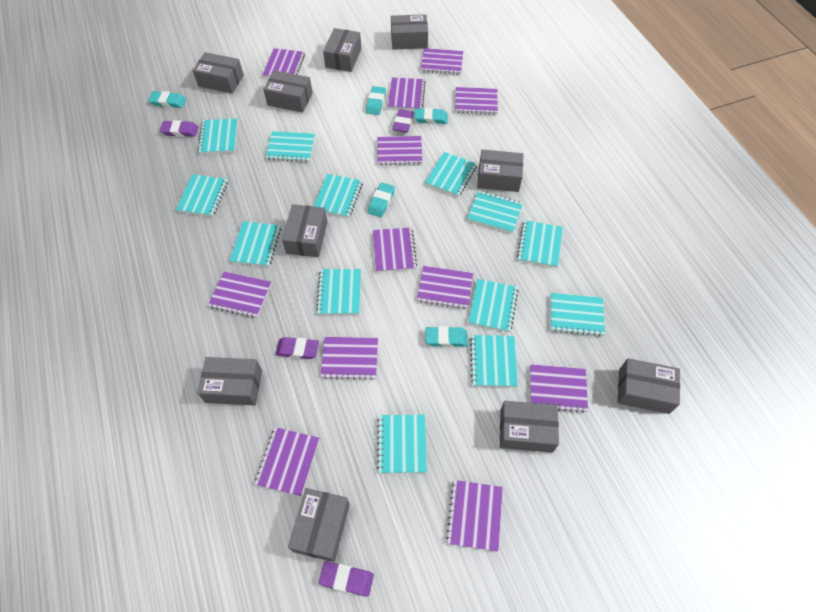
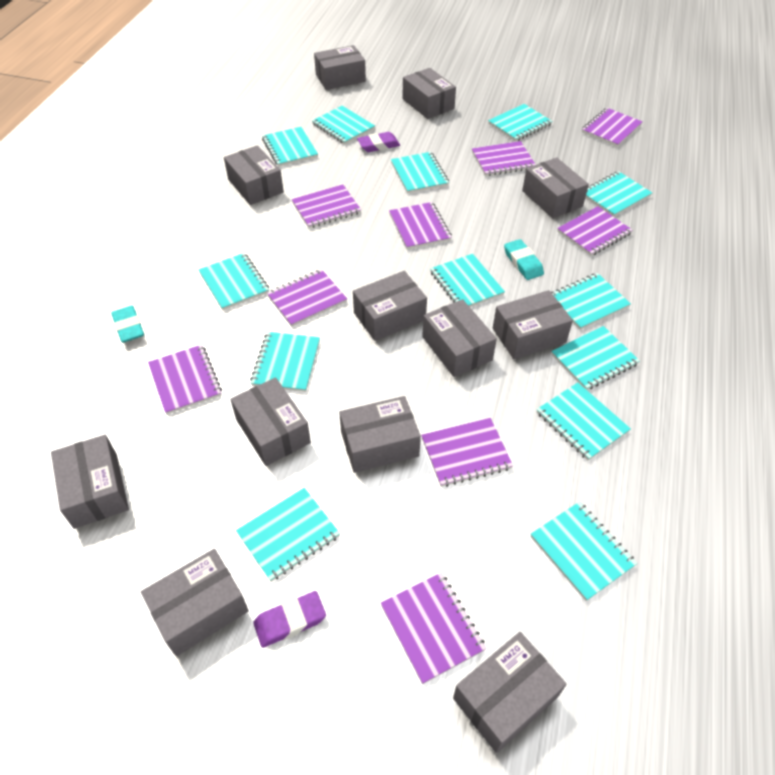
grey box: 10 -> 12
purple eraser: 4 -> 2
purple notebook: 12 -> 9
turquoise eraser: 5 -> 2

